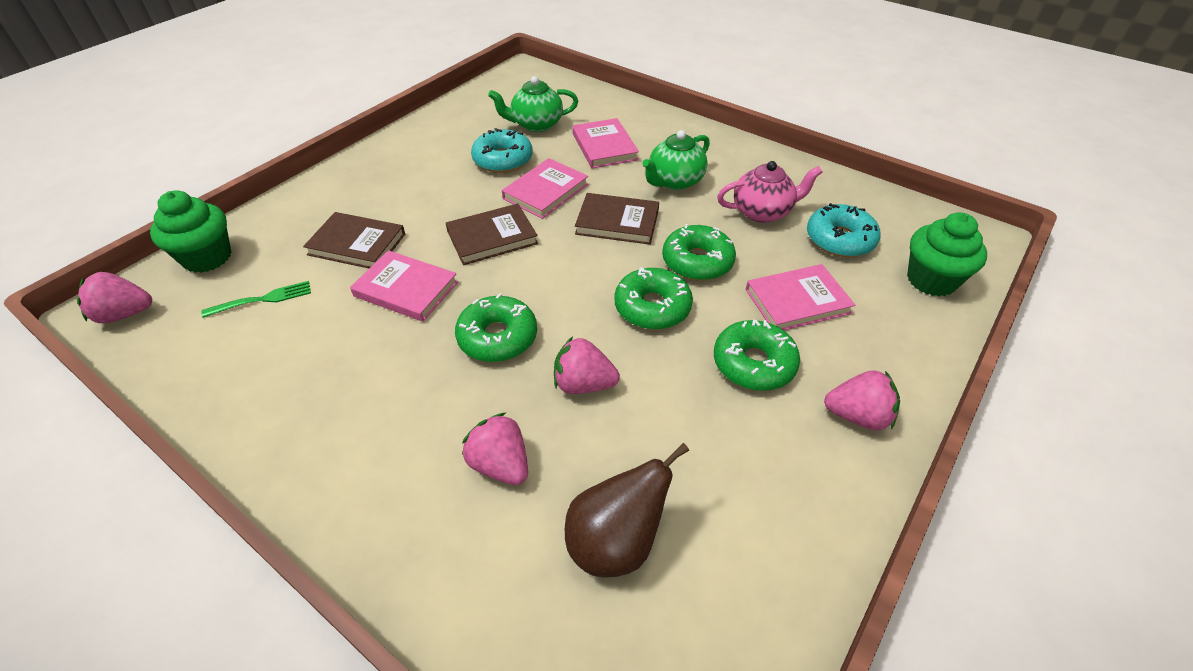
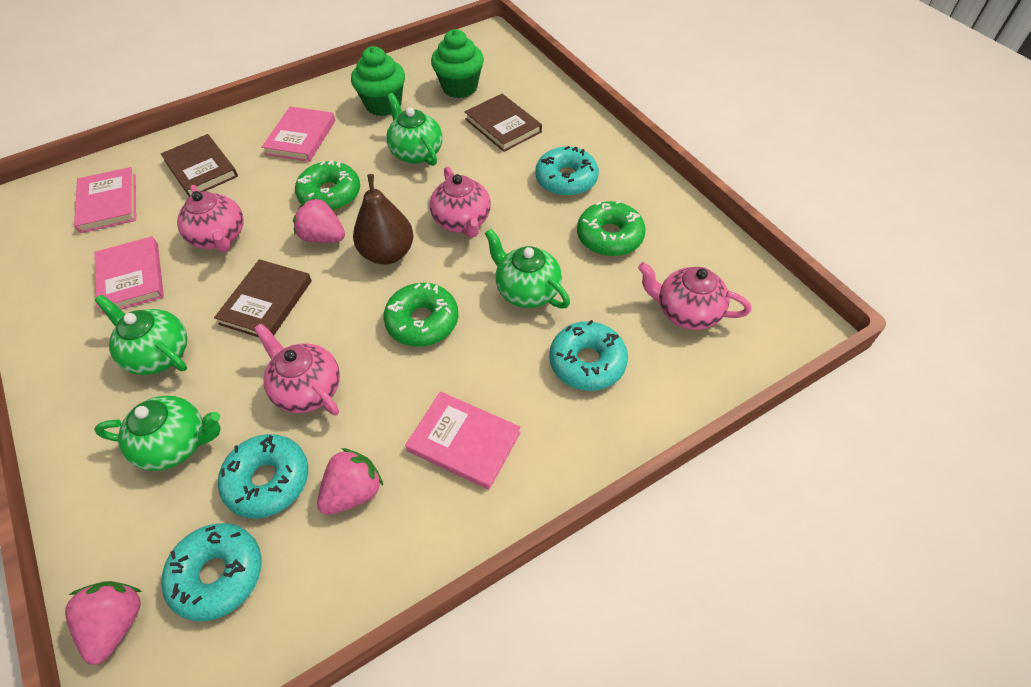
green donut: 4 -> 3
green fork: 1 -> 0
green teapot: 2 -> 4
pink strawberry: 4 -> 3
pink teapot: 1 -> 4
turquoise donut: 2 -> 4

